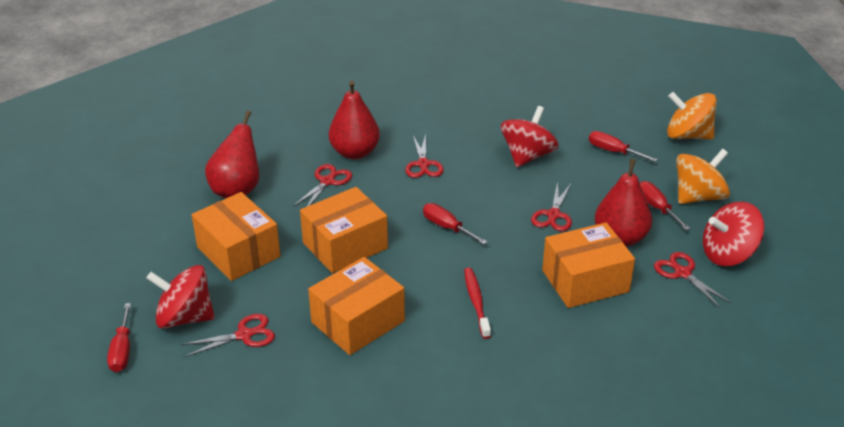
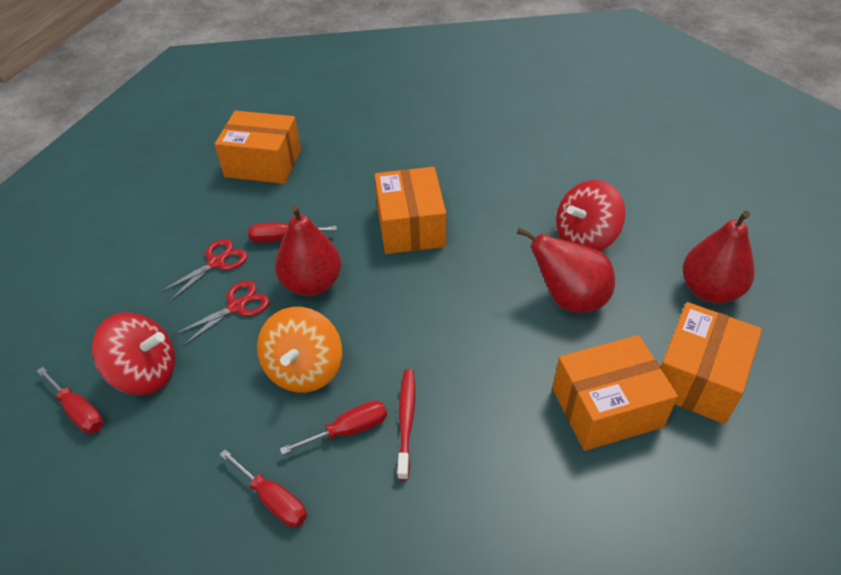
orange spinning top: 2 -> 1
red scissors: 5 -> 2
red spinning top: 3 -> 2

